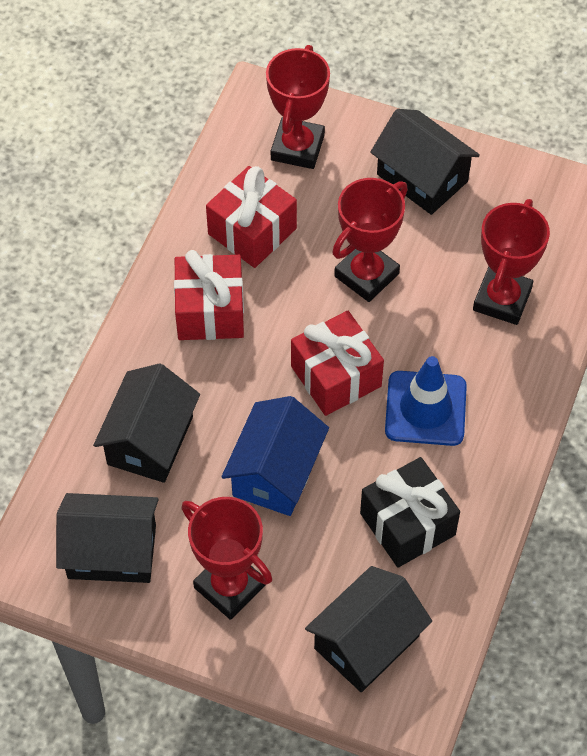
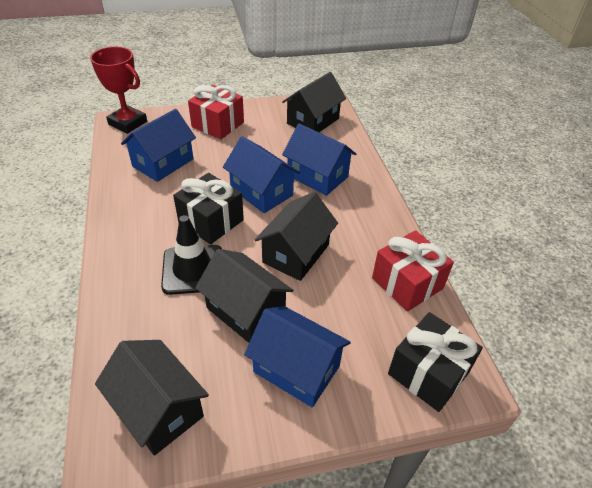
black gift: 1 -> 2
black traffic cone: 0 -> 1
blue house: 1 -> 4
blue traffic cone: 1 -> 0
red gift: 3 -> 2
red trophy: 4 -> 1

